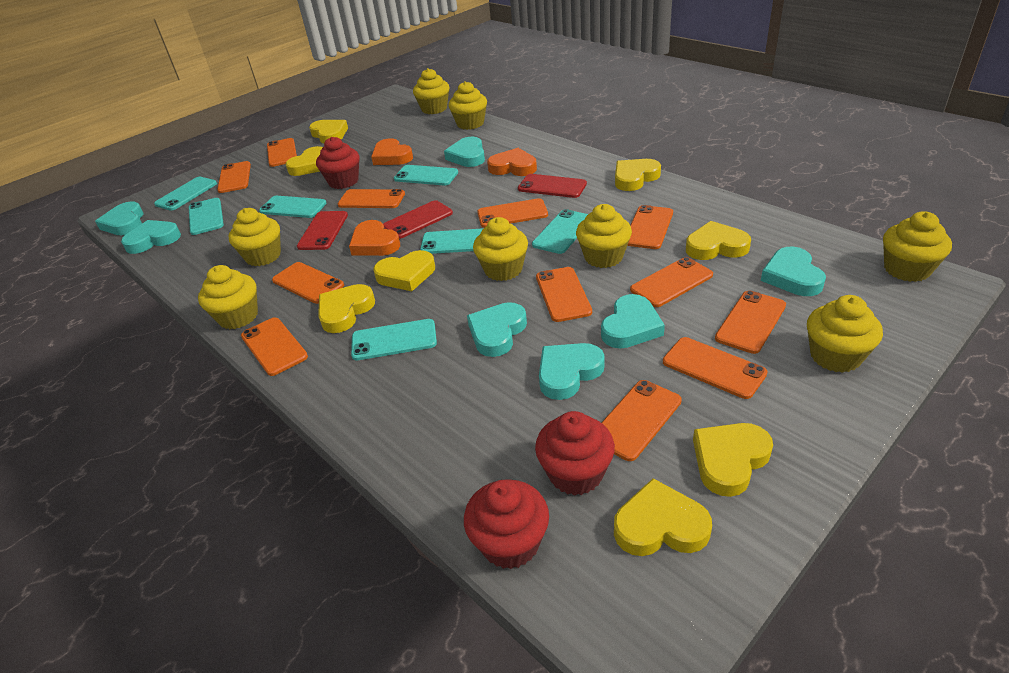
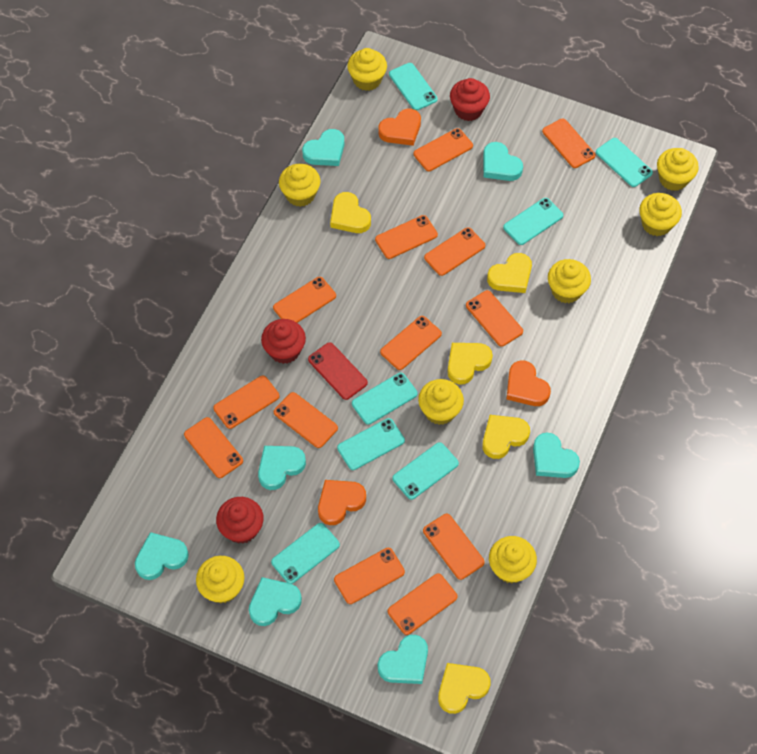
orange phone: 12 -> 13
red phone: 3 -> 1
yellow heart: 8 -> 5

